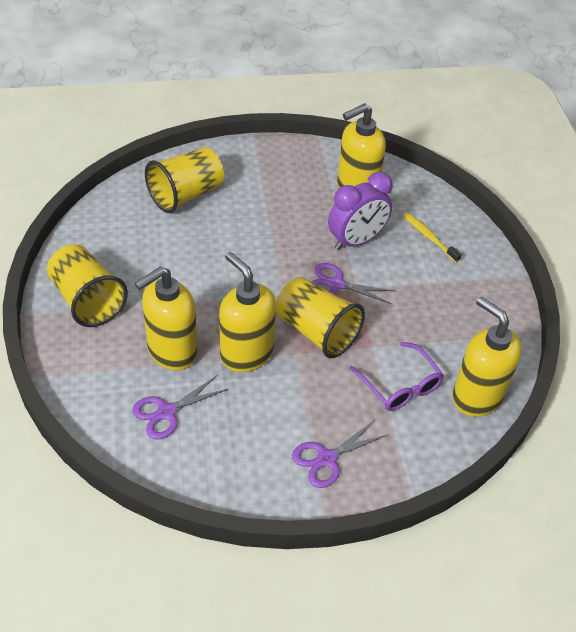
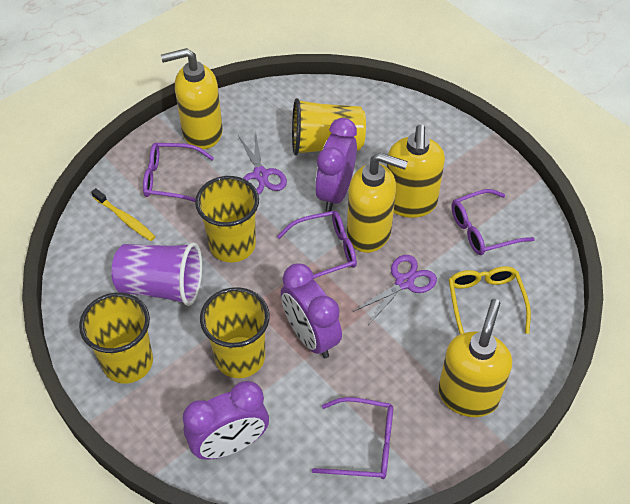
purple clock: 1 -> 3
purple cup: 0 -> 1
purple glasses: 1 -> 4
purple scissors: 3 -> 2
yellow cup: 3 -> 4
yellow glasses: 0 -> 1

